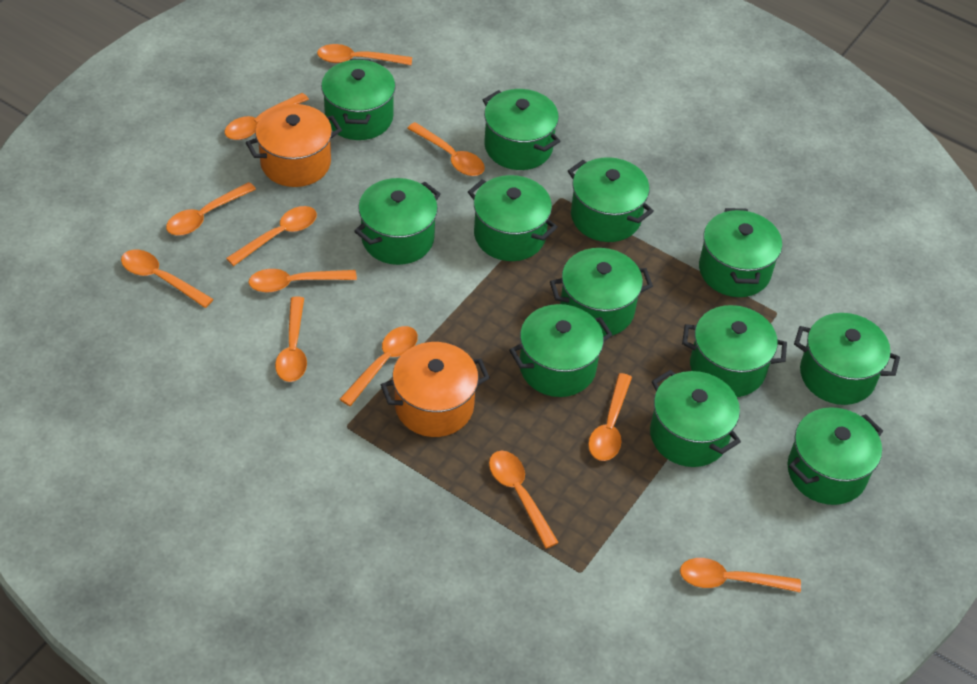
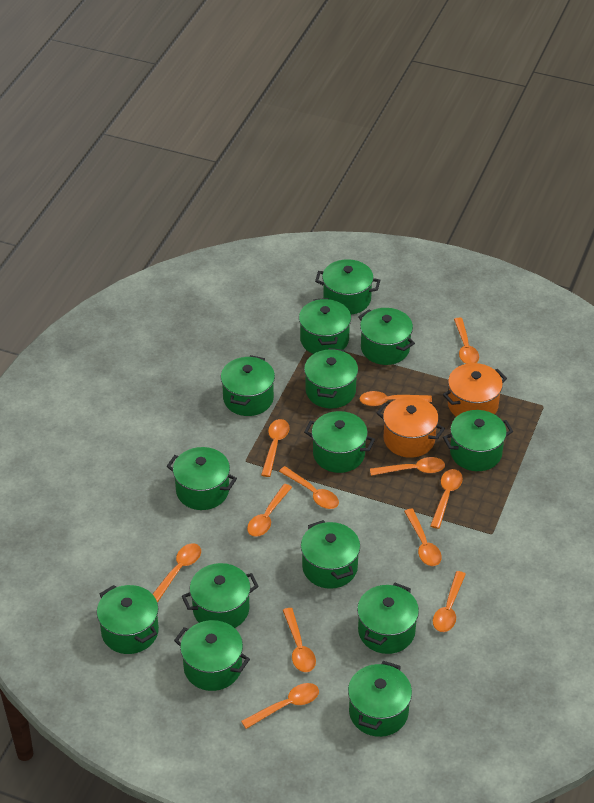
green pot: 12 -> 14

